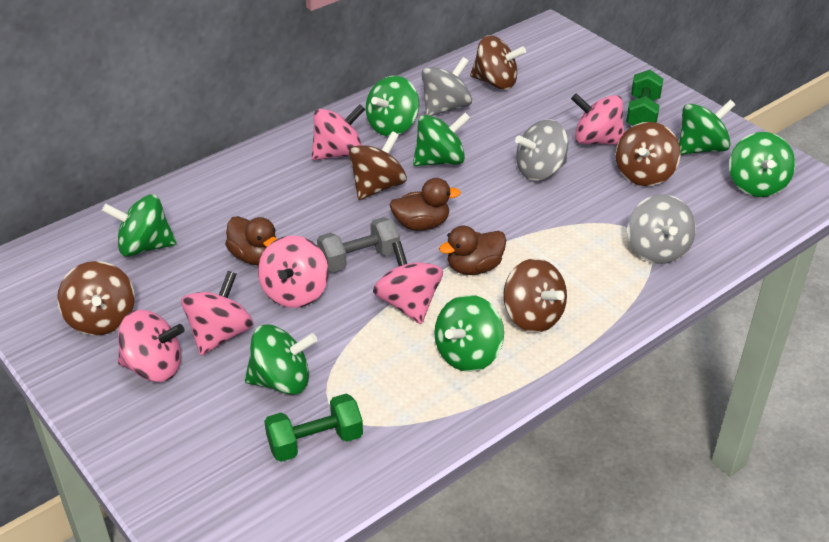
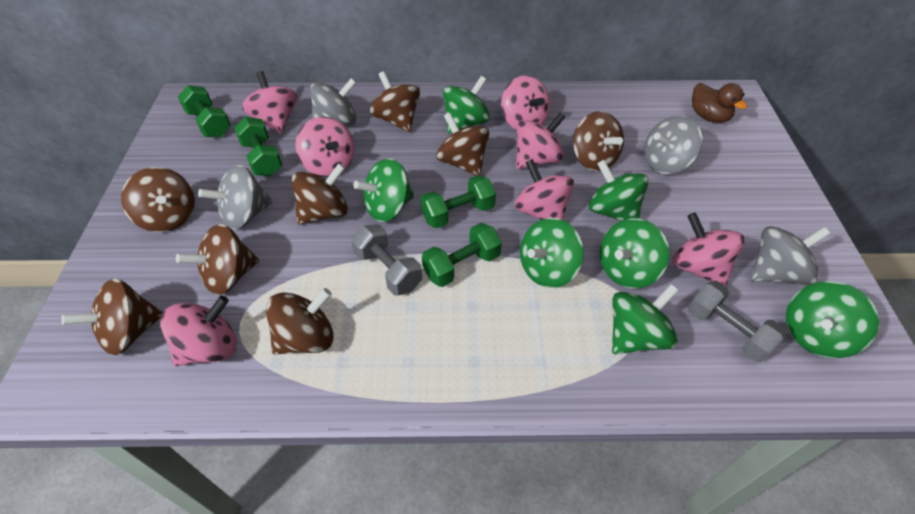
brown duck: 3 -> 1
brown spinning top: 5 -> 8
green dumbbell: 2 -> 4
grey dumbbell: 1 -> 2
grey spinning top: 3 -> 4
pink spinning top: 6 -> 7

